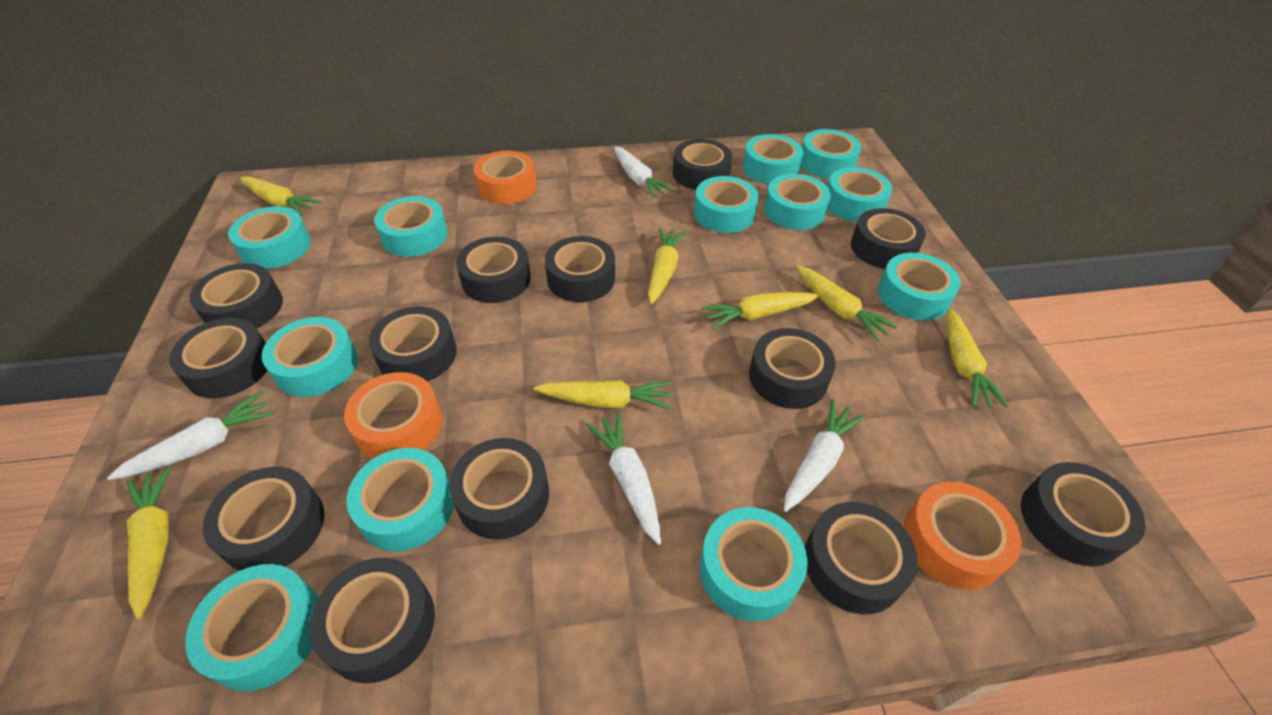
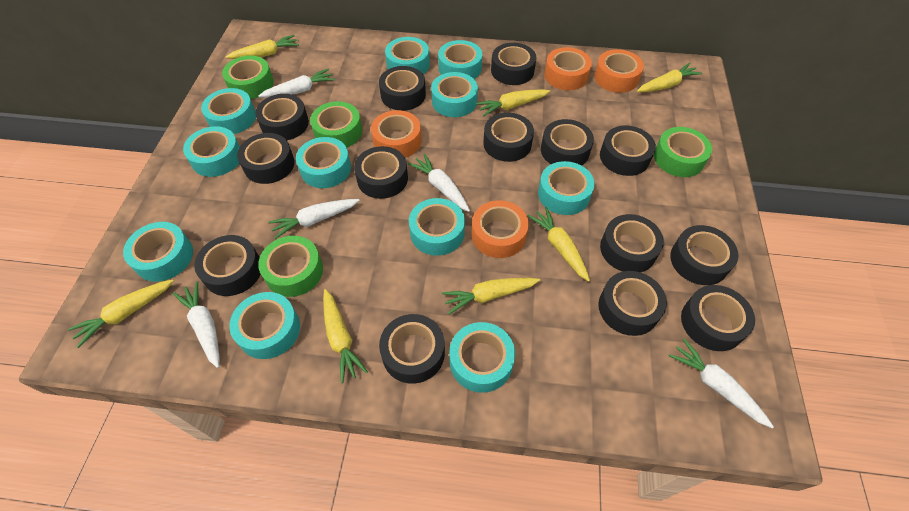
black tape: 13 -> 14
green tape: 0 -> 4
orange tape: 3 -> 4
turquoise tape: 12 -> 11
white carrot: 4 -> 5

